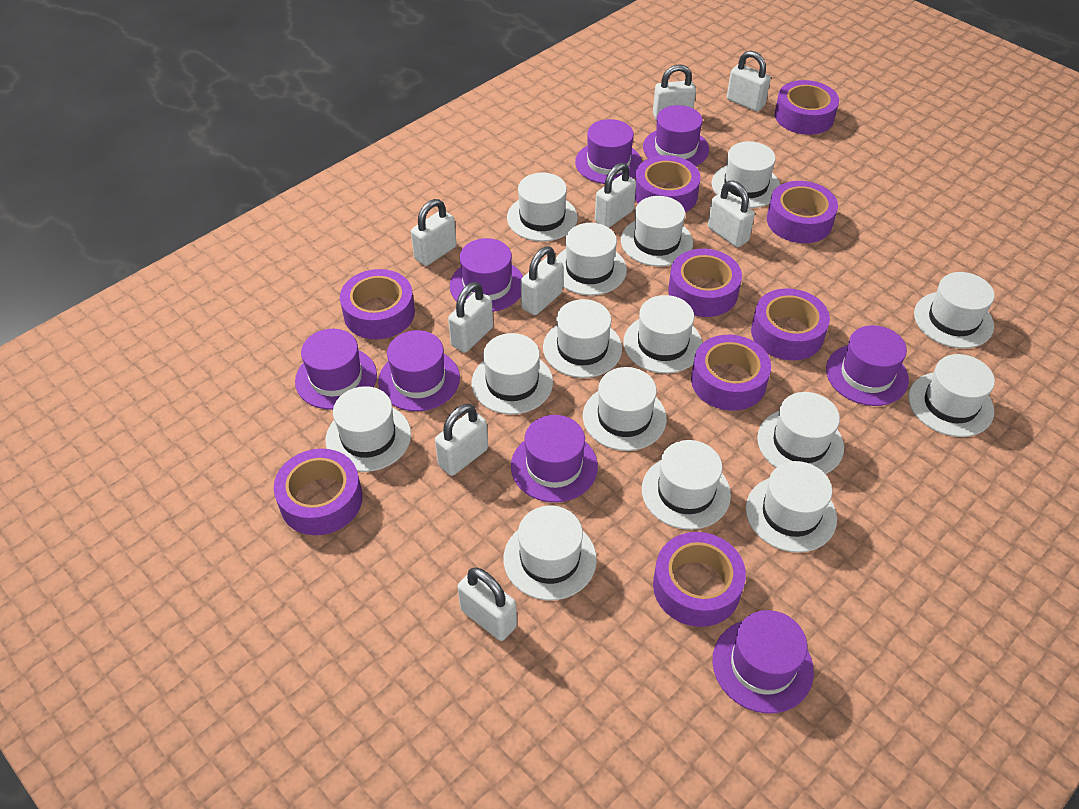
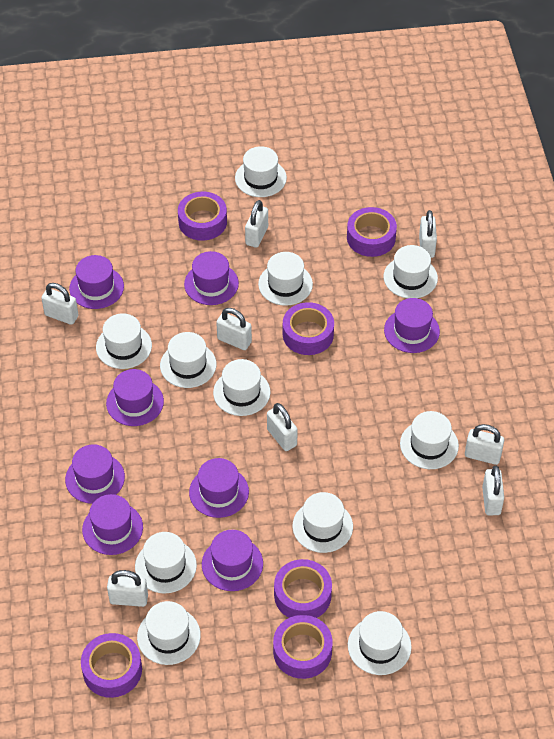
purple tape: 9 -> 6
white hat: 15 -> 11
white padlock: 9 -> 8

